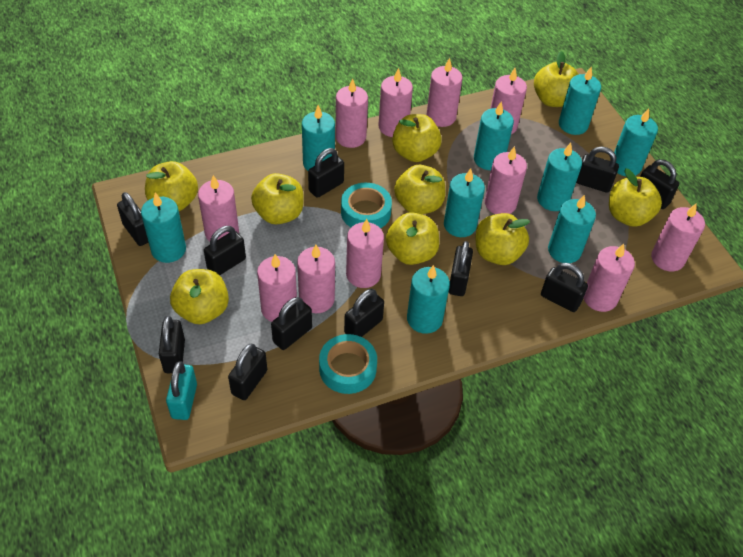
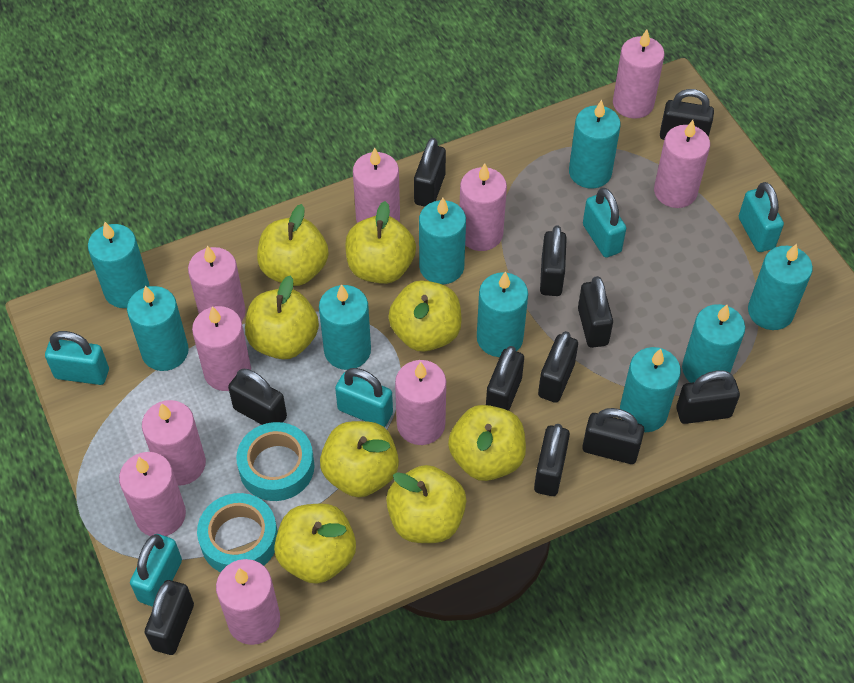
pink candle: 11 -> 10
turquoise padlock: 1 -> 5
yellow apple: 9 -> 8

